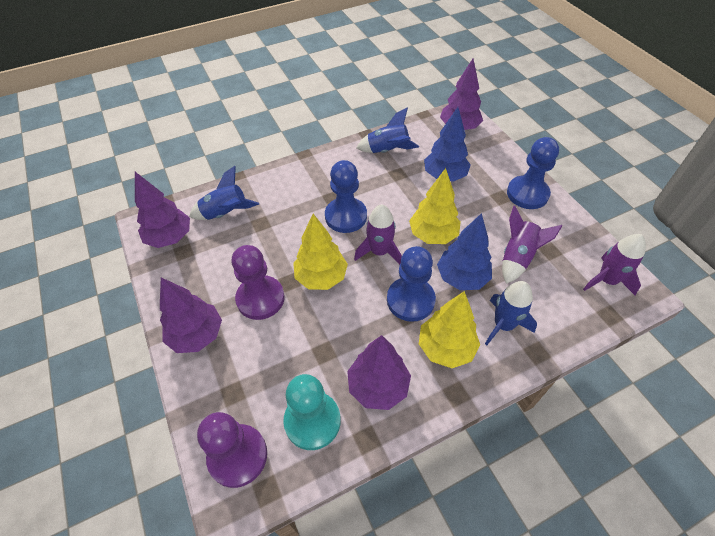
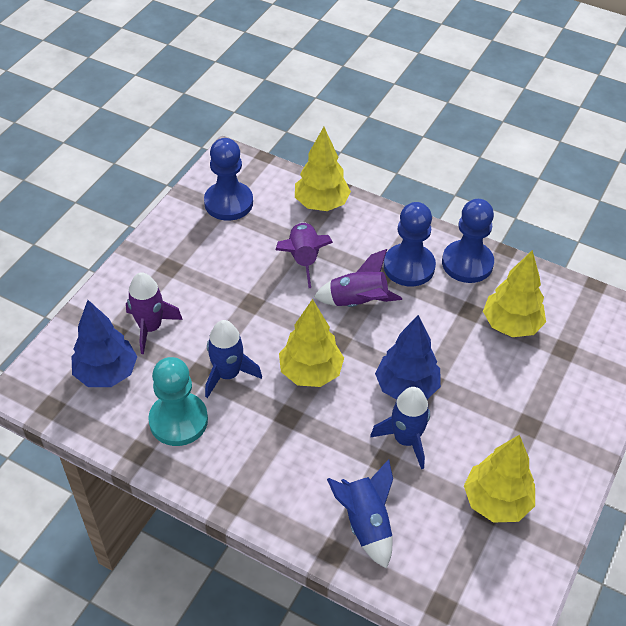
purple pawn: 2 -> 0
purple tree: 4 -> 0
yellow tree: 3 -> 4

